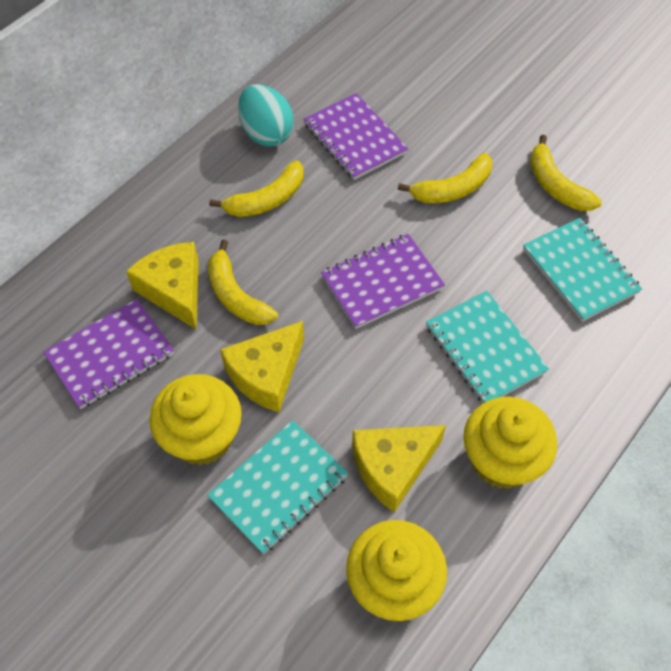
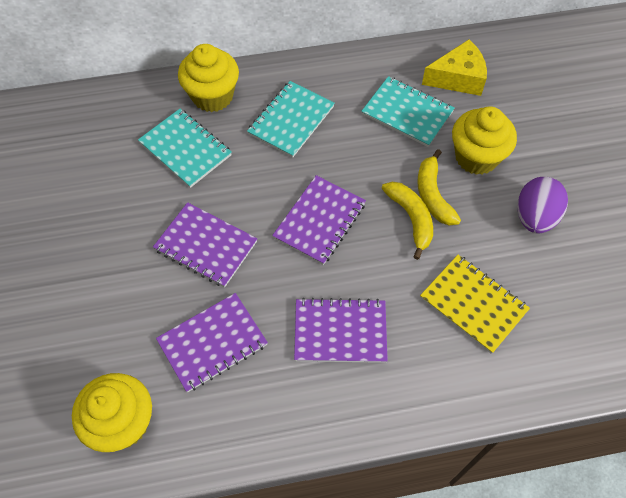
purple egg: 0 -> 1
purple notebook: 3 -> 4
turquoise egg: 1 -> 0
yellow banana: 4 -> 2
yellow cheese: 3 -> 1
yellow notebook: 0 -> 1

